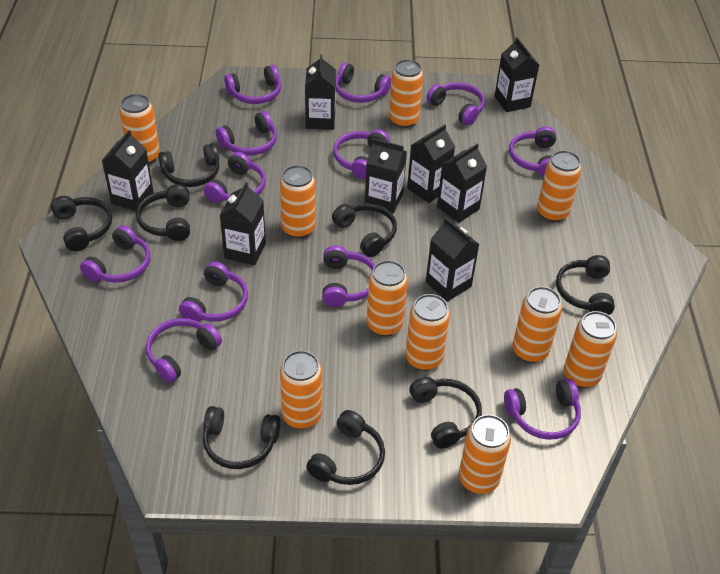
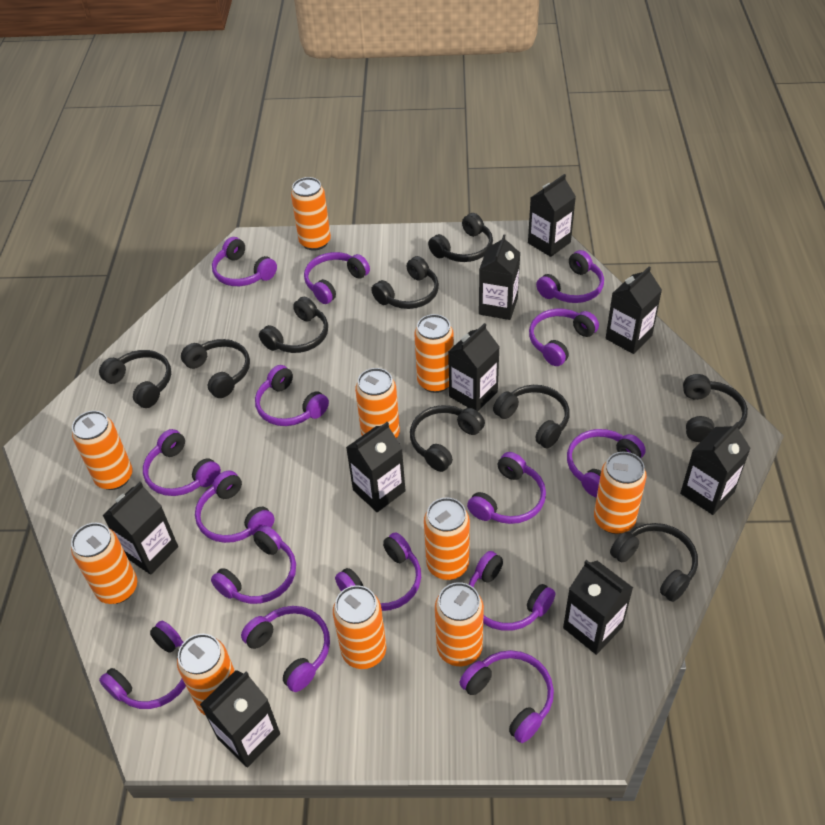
black carton: 8 -> 9
black headphones: 8 -> 9
purple headphones: 12 -> 15

